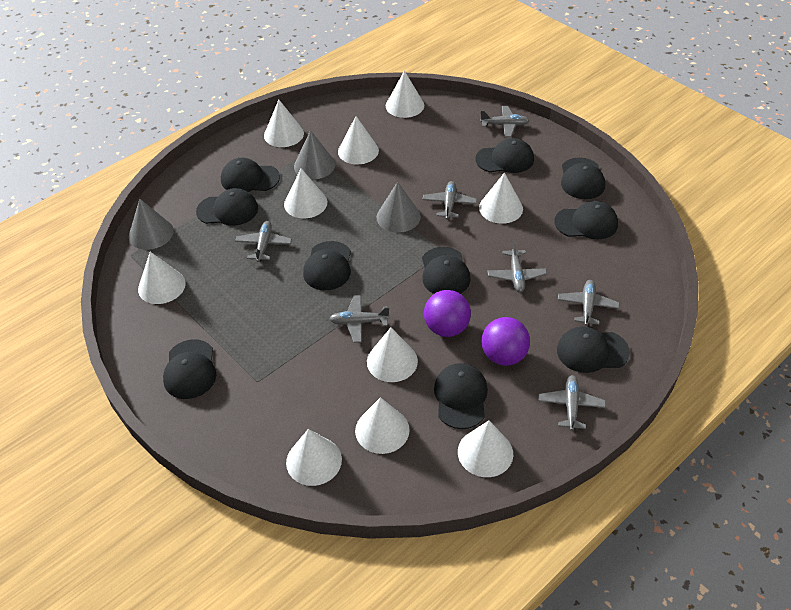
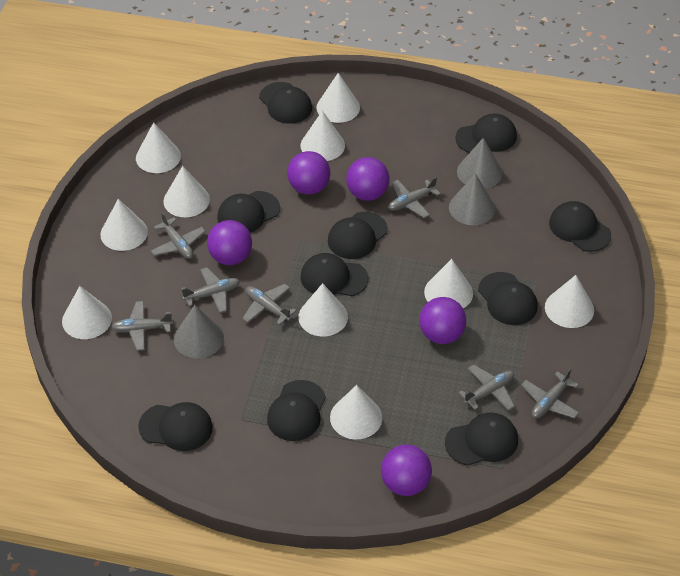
purple ball: 2 -> 5

